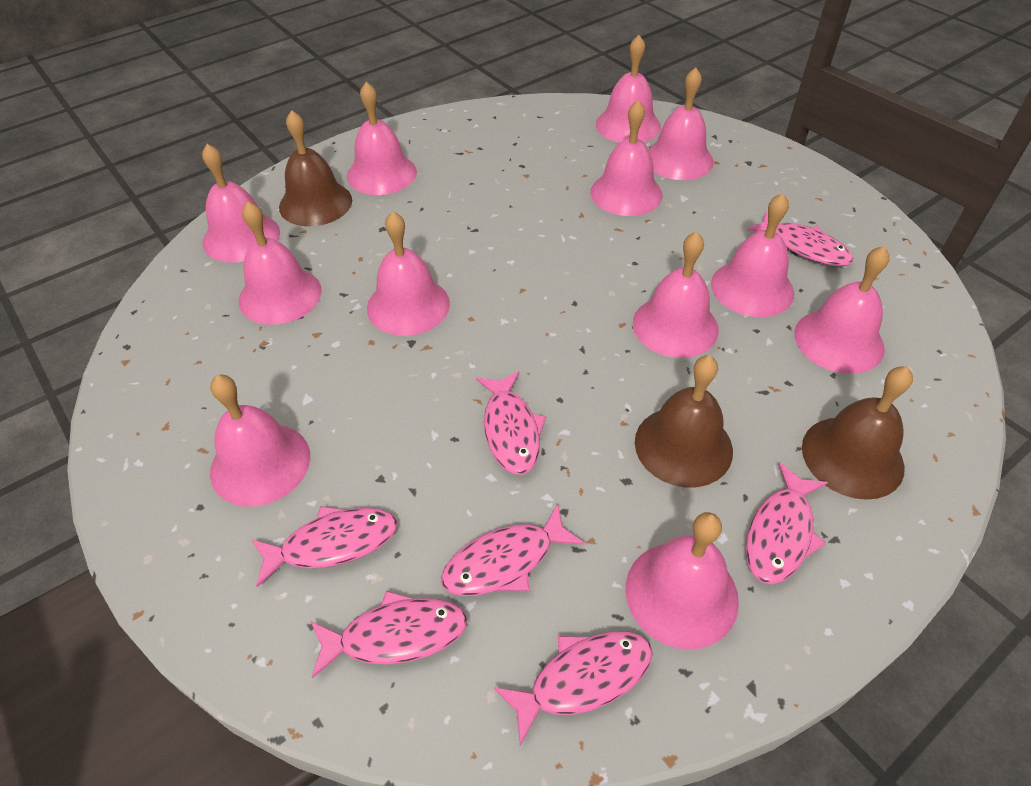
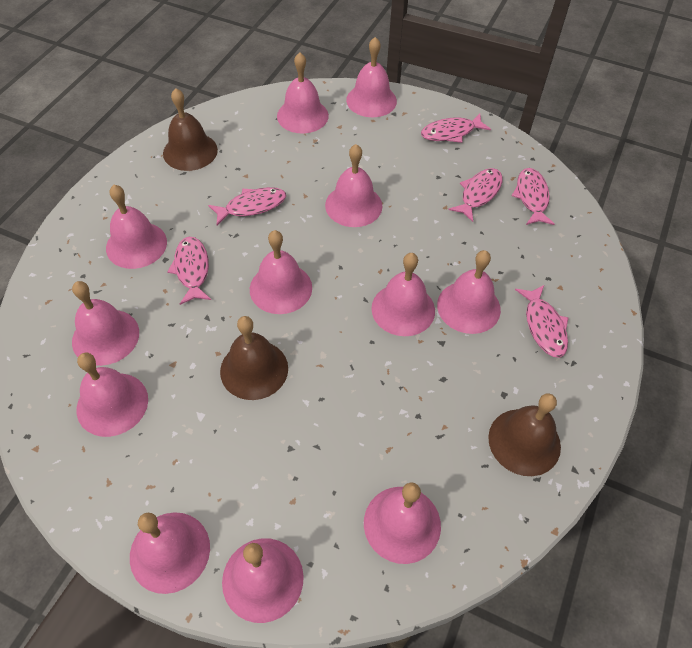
pink fish: 7 -> 6

